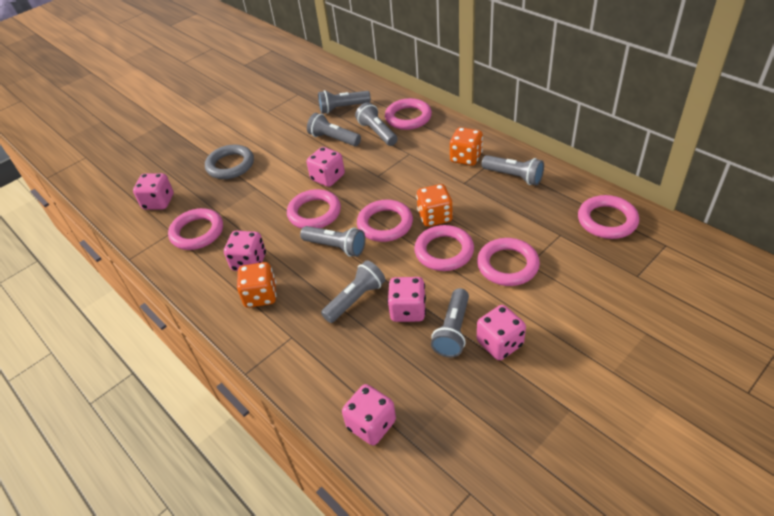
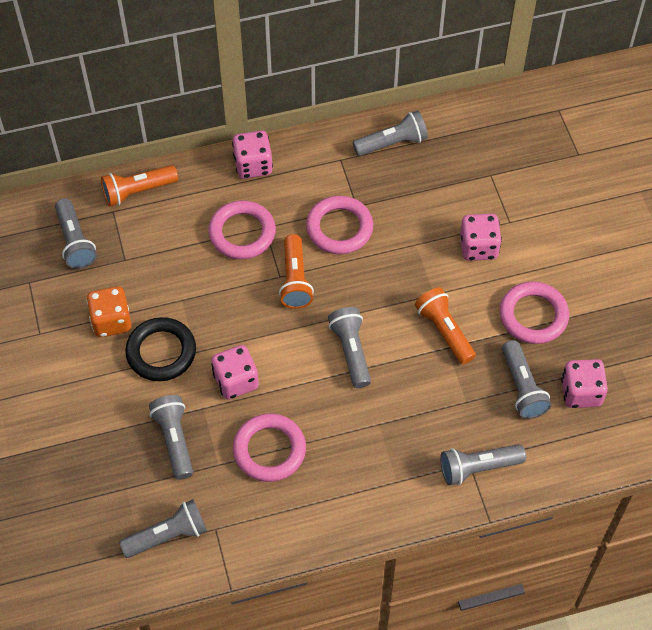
black ring: 0 -> 1
grey ring: 1 -> 0
orange dice: 3 -> 1
orange flashlight: 0 -> 3
pink dice: 6 -> 4
pink ring: 7 -> 4

